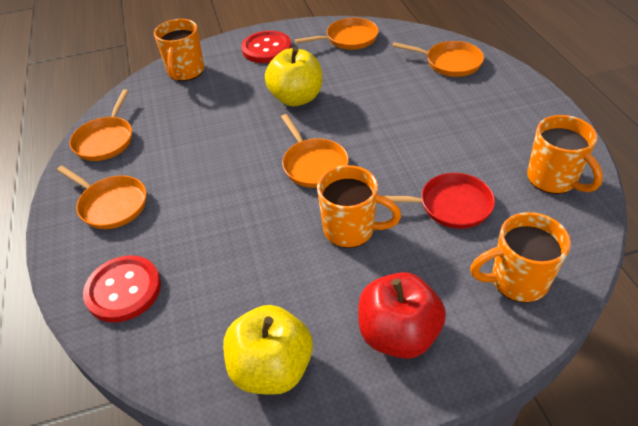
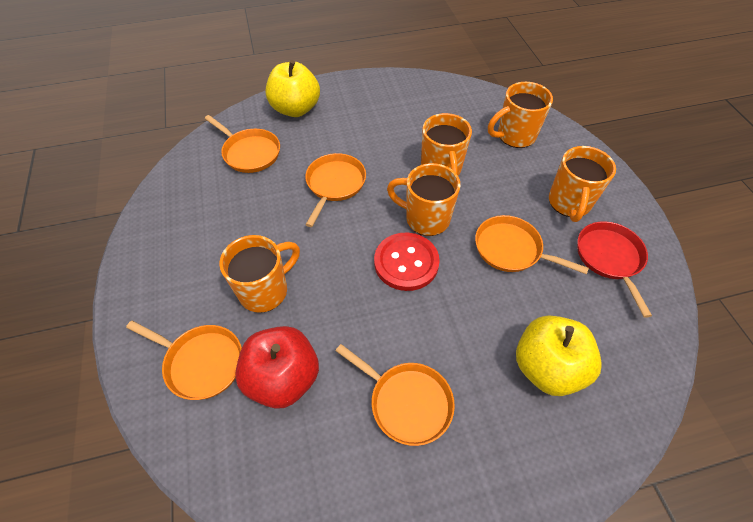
orange mug: 4 -> 5
red button: 2 -> 1

